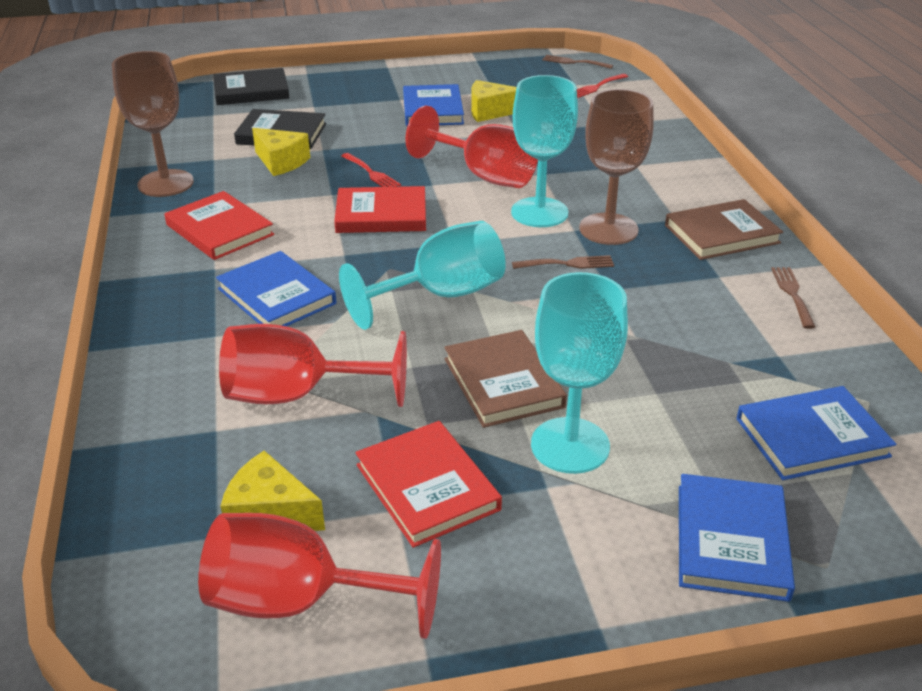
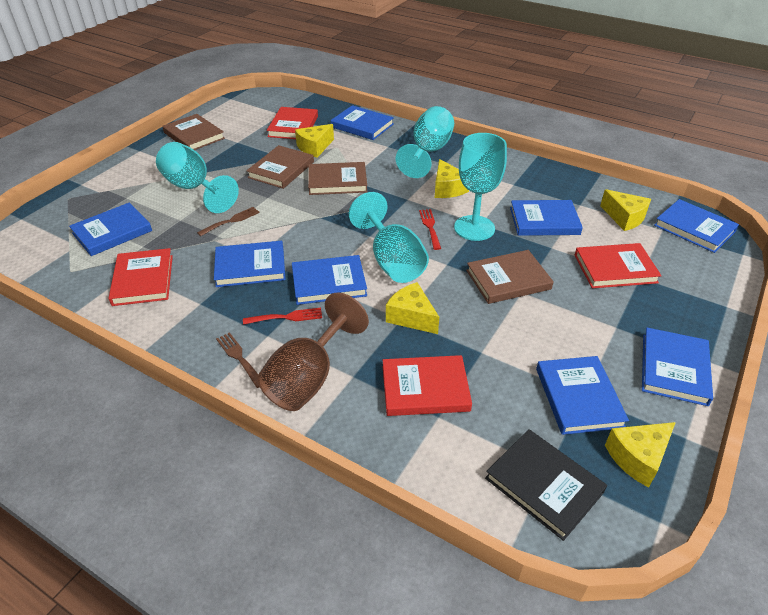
black book: 2 -> 1
blue book: 4 -> 8
brown book: 2 -> 4
brown fork: 3 -> 2
brown goblet: 2 -> 1
red book: 3 -> 4
red goblet: 3 -> 0
turquoise goblet: 3 -> 4
yellow cheese: 3 -> 5

